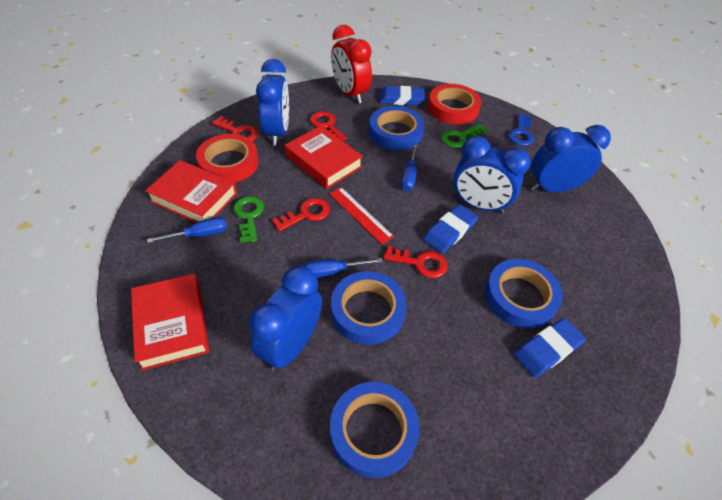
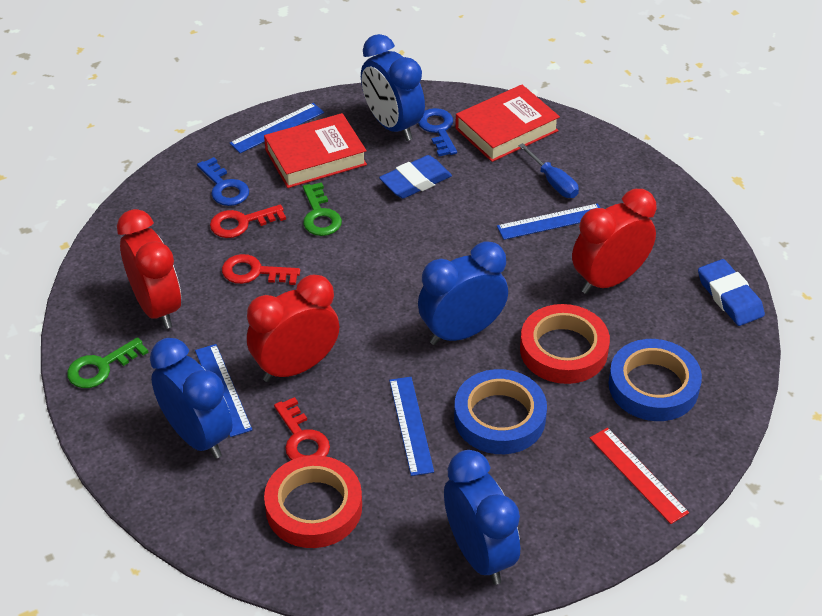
blue eraser: 3 -> 2
blue key: 1 -> 2
blue ruler: 0 -> 4
blue screwdriver: 3 -> 1
blue tape: 4 -> 2
red book: 3 -> 2
red clock: 1 -> 3
red key: 4 -> 3

